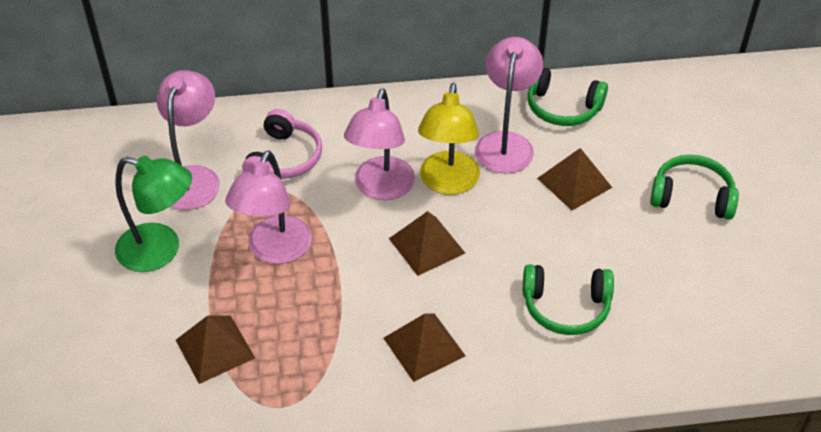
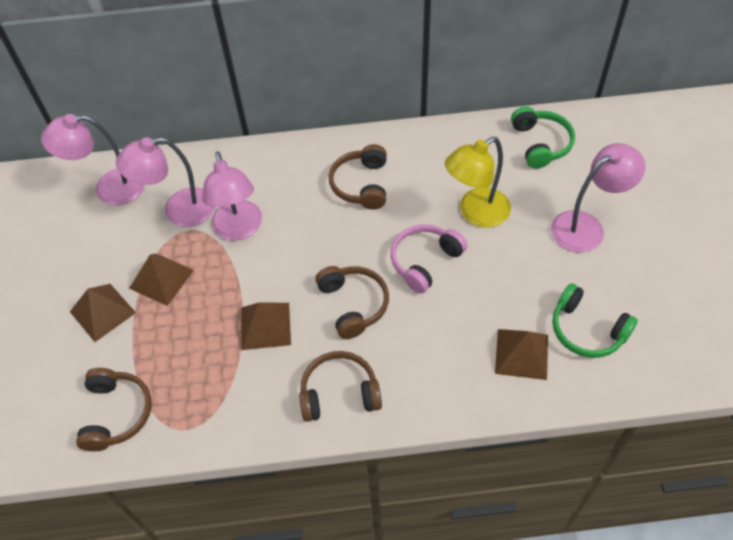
brown headphones: 0 -> 4
green headphones: 3 -> 2
green lamp: 1 -> 0

